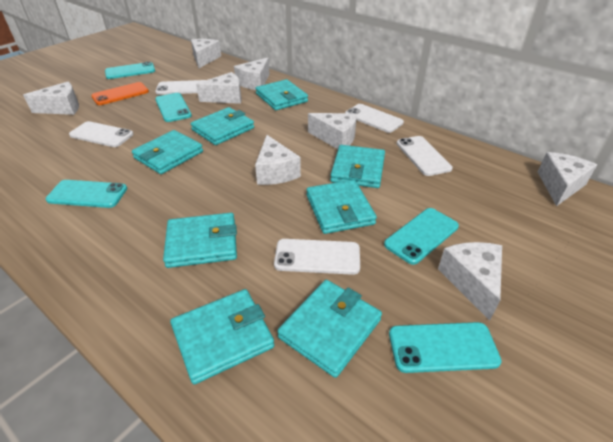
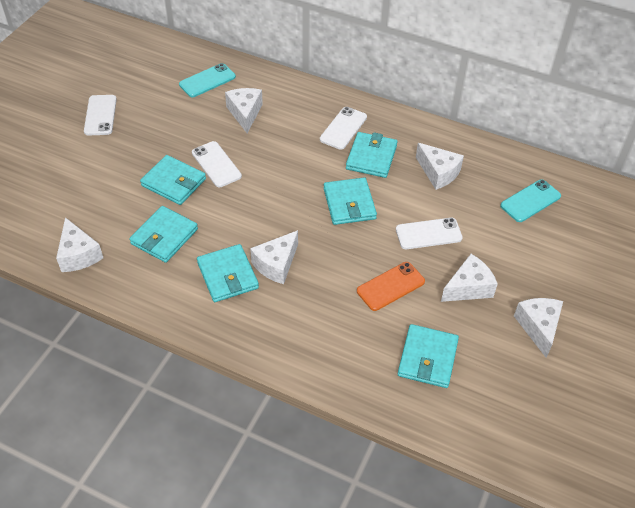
turquoise phone: 5 -> 2
turquoise wallet: 8 -> 6
white cheese: 8 -> 6
white phone: 5 -> 4

